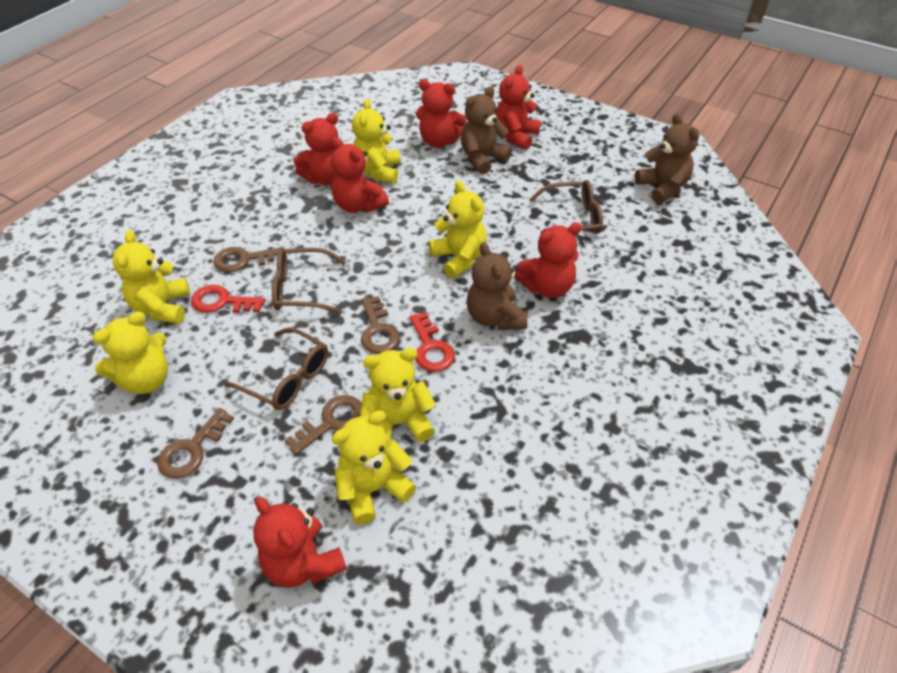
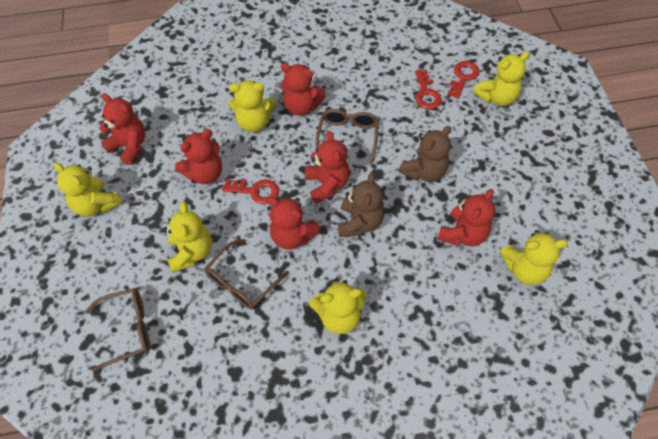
brown key: 4 -> 0
brown teddy bear: 3 -> 2
red key: 2 -> 3

